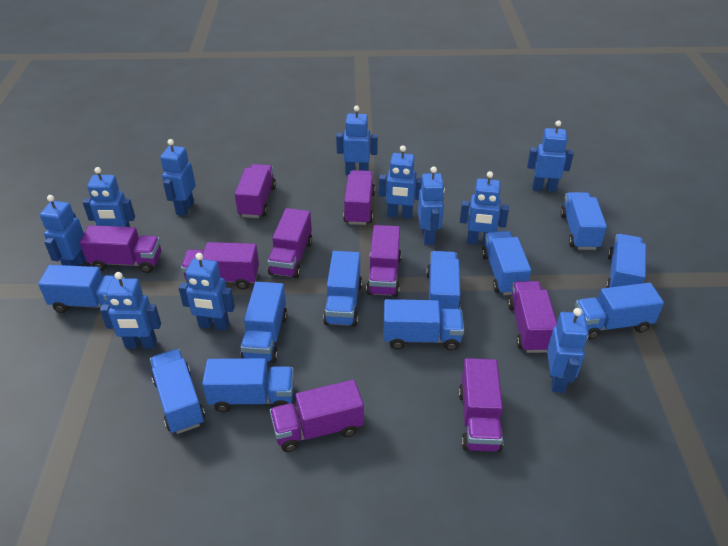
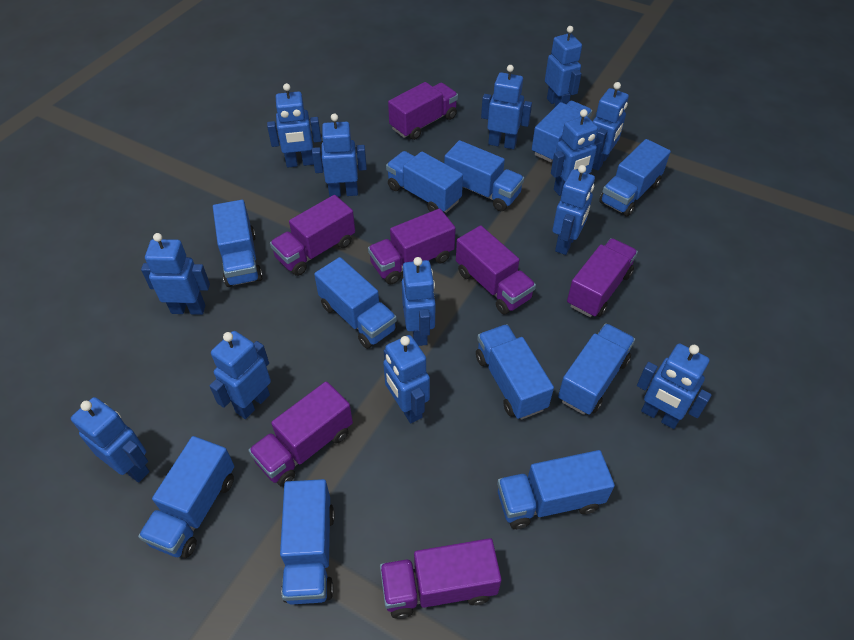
blue robot: 11 -> 13
purple truck: 9 -> 7

